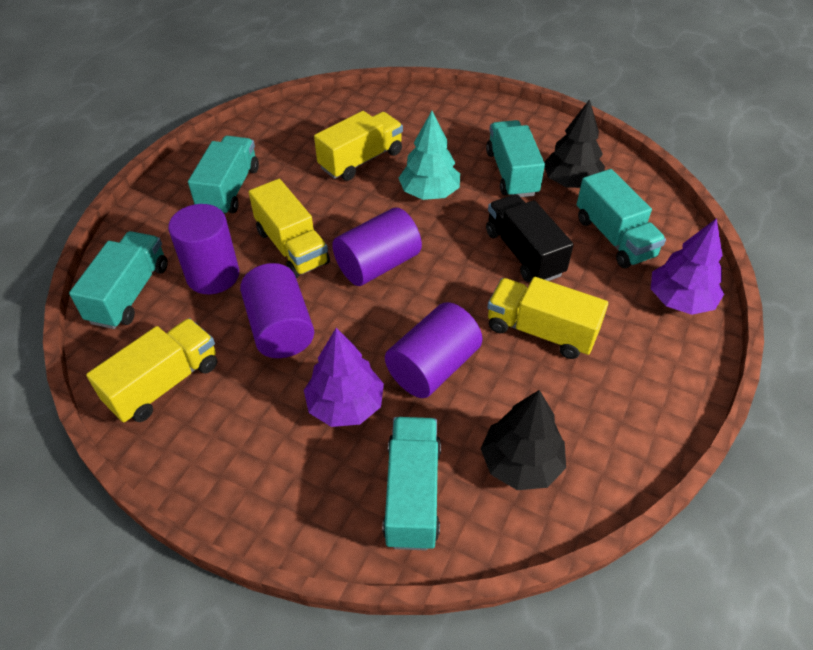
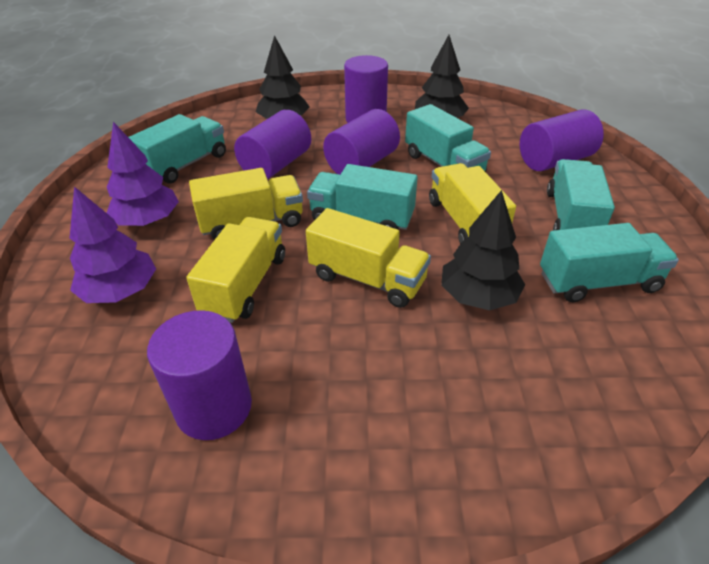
black tree: 2 -> 3
black truck: 1 -> 0
purple cylinder: 4 -> 5
turquoise tree: 1 -> 0

